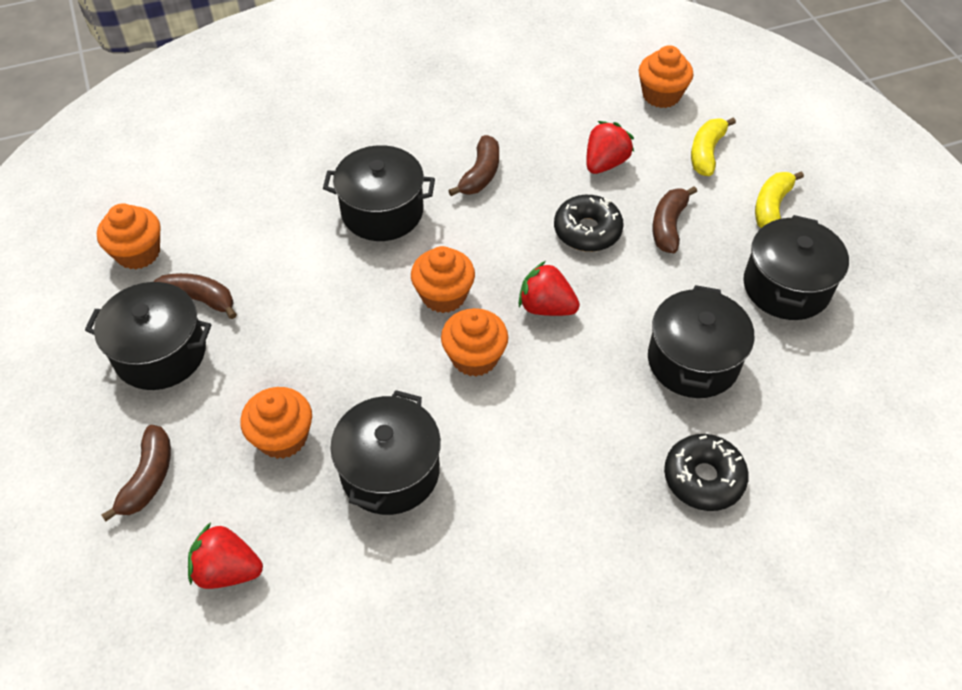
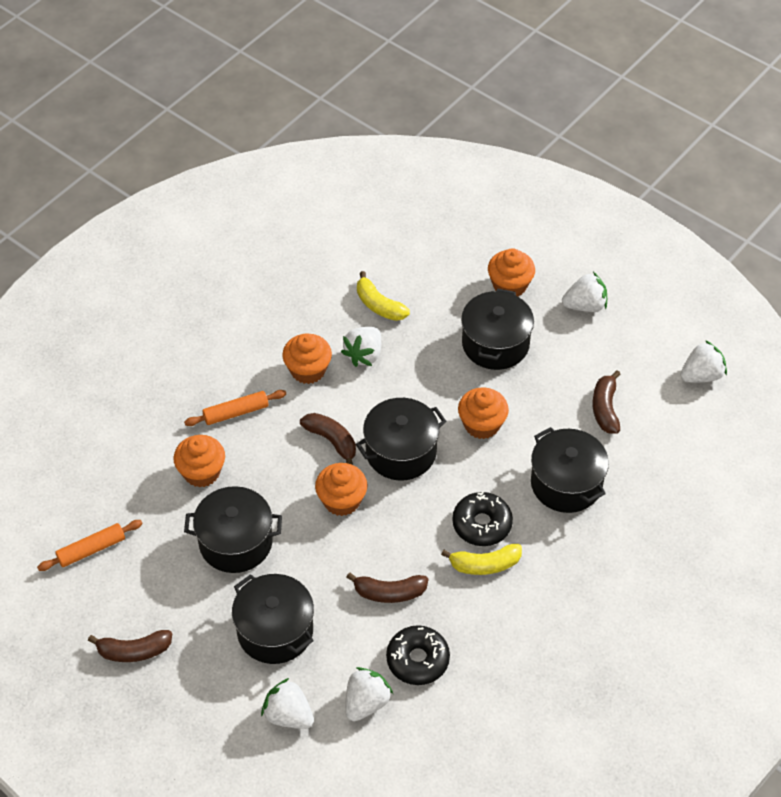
orange rolling pin: 0 -> 2
red strawberry: 3 -> 0
white strawberry: 0 -> 5

